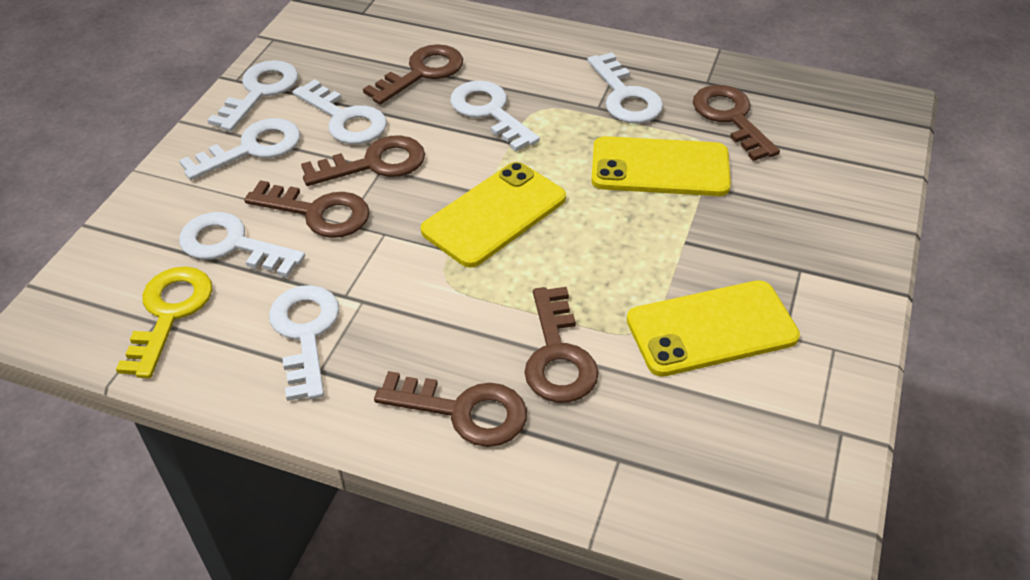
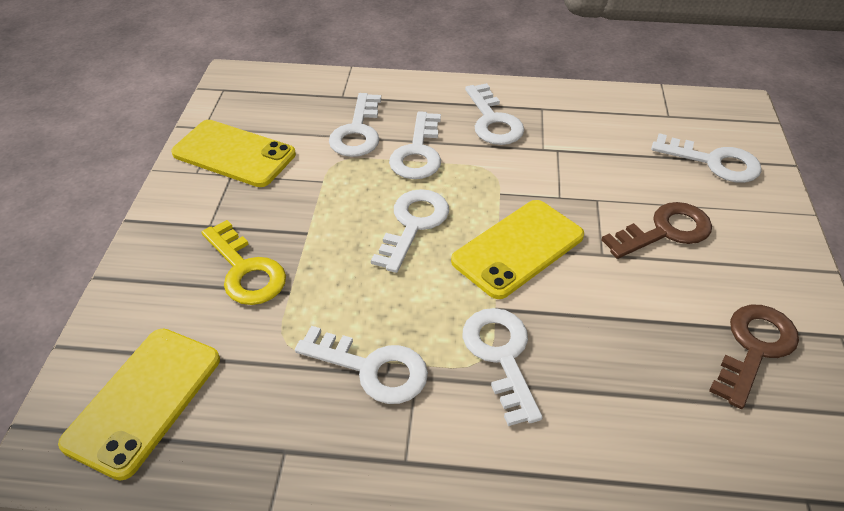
brown key: 6 -> 2

